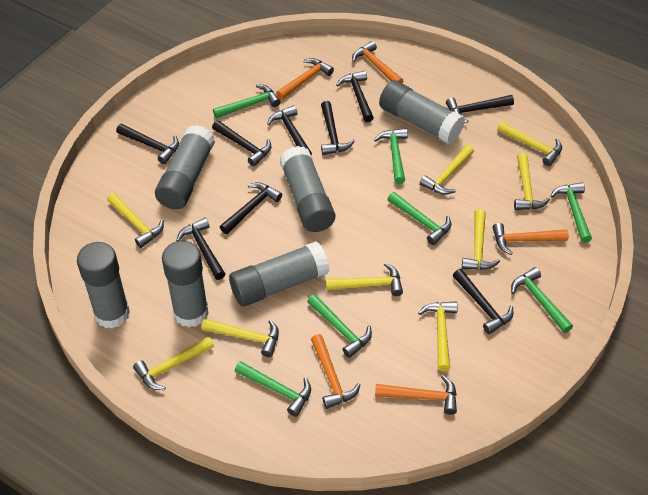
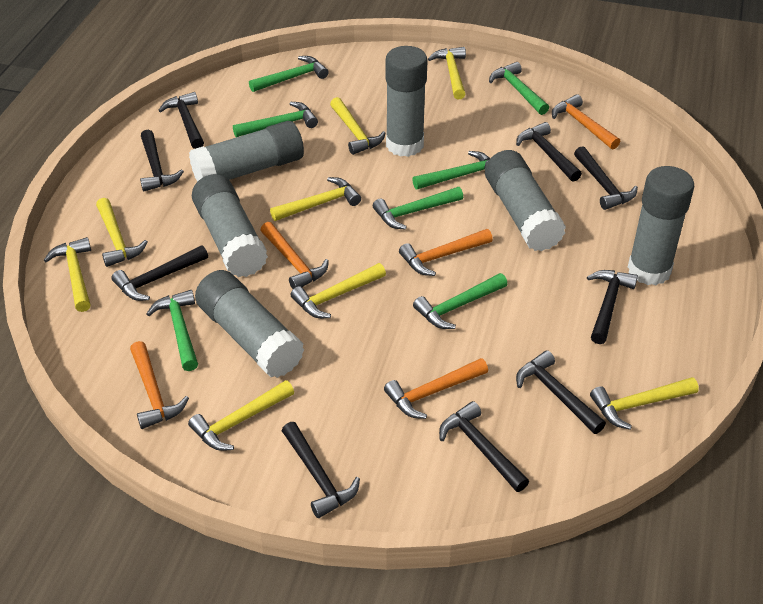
yellow hammer: 9 -> 8

